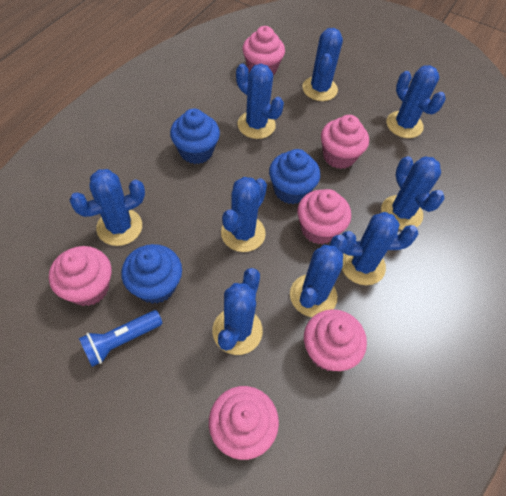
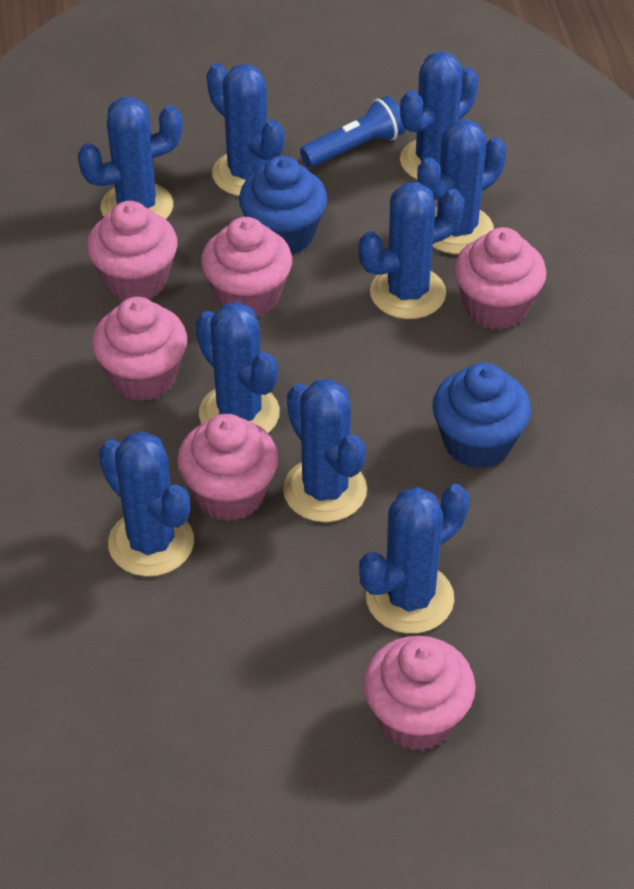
blue cupcake: 3 -> 2

